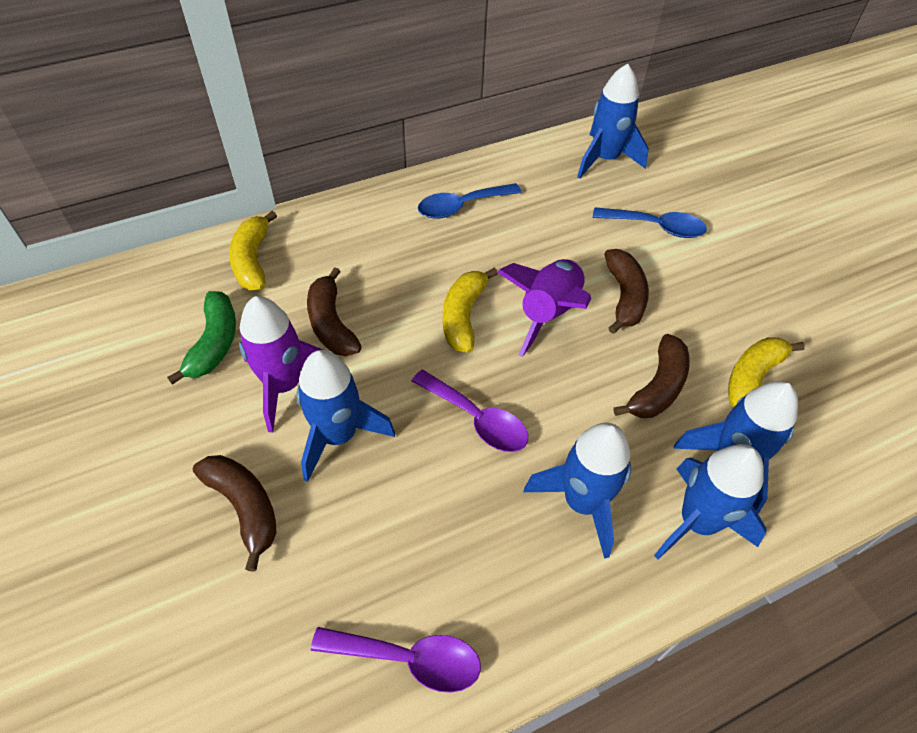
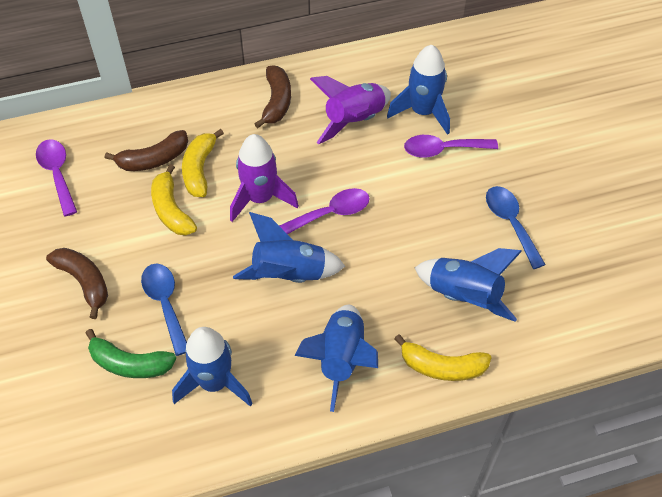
brown banana: 4 -> 3
purple spoon: 2 -> 3

